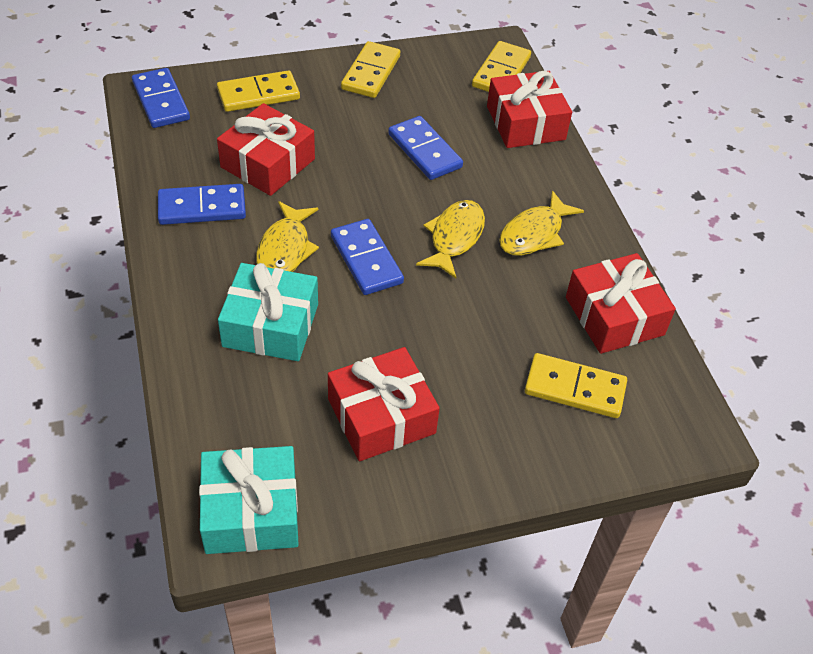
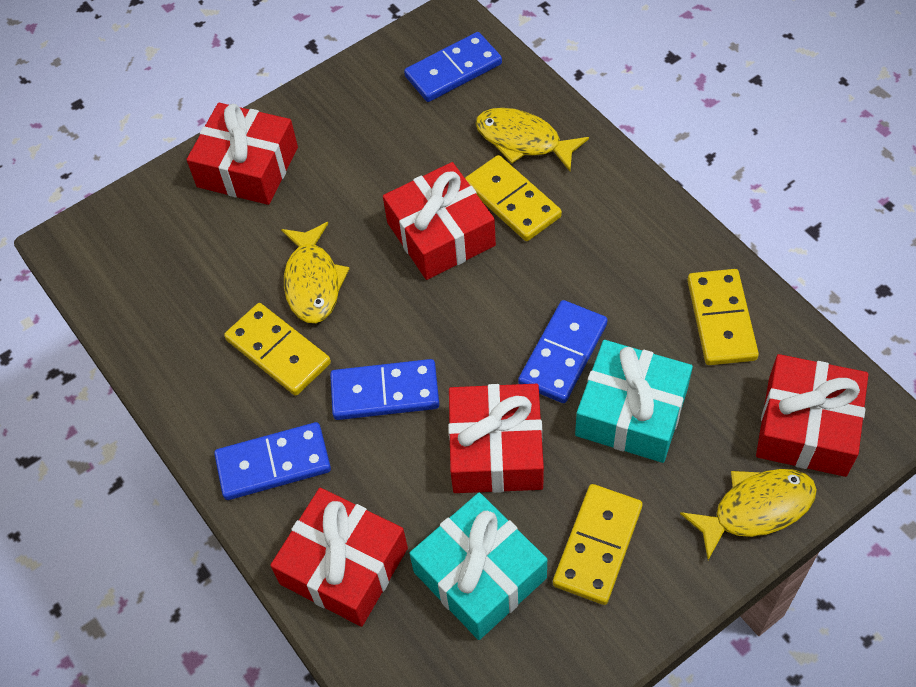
red gift: 4 -> 5

